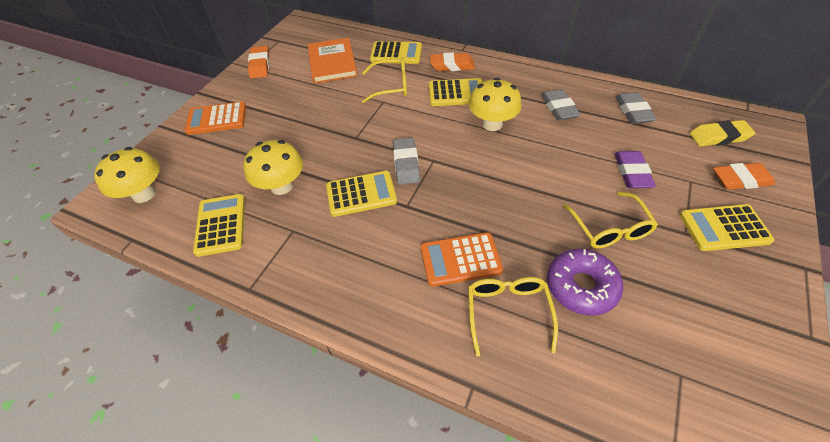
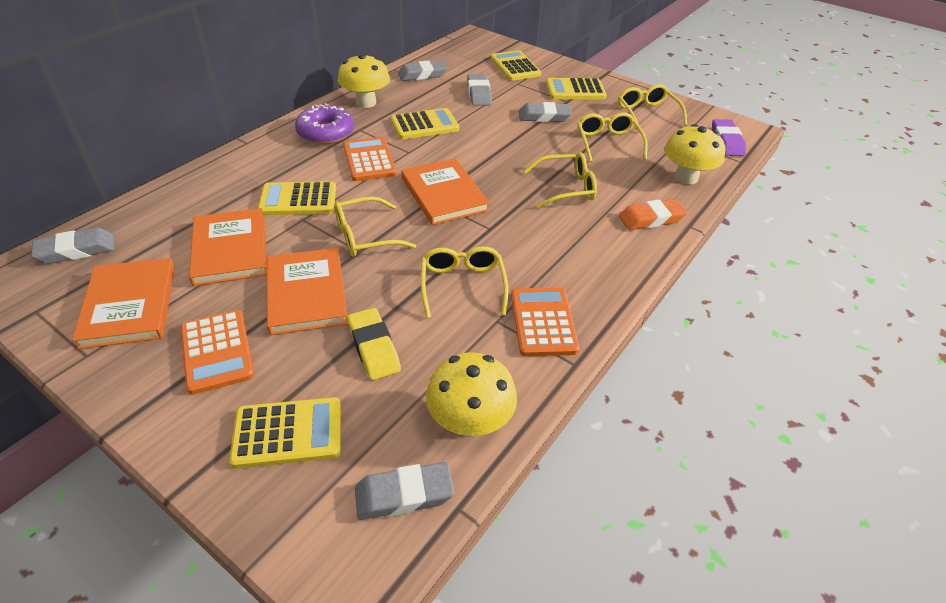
grey eraser: 3 -> 5
orange book: 1 -> 4
orange calculator: 2 -> 3
orange eraser: 3 -> 1
yellow glasses: 3 -> 5

